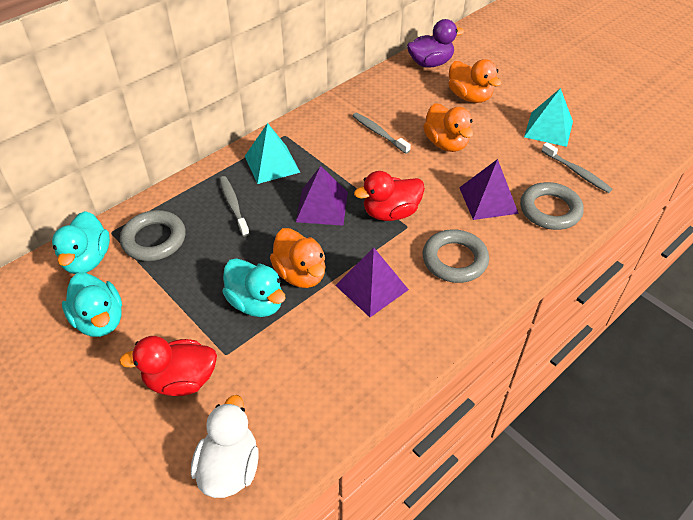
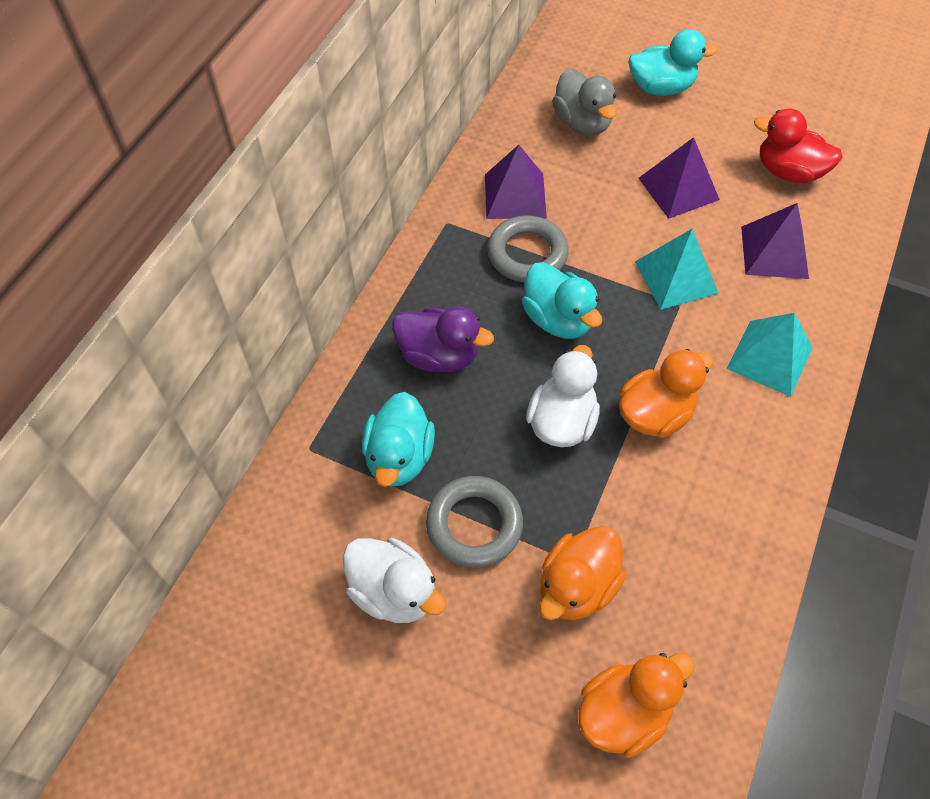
grey duck: 0 -> 1
grey ring: 3 -> 2
grey toothbrush: 3 -> 0
red duck: 2 -> 1
white duck: 1 -> 2

